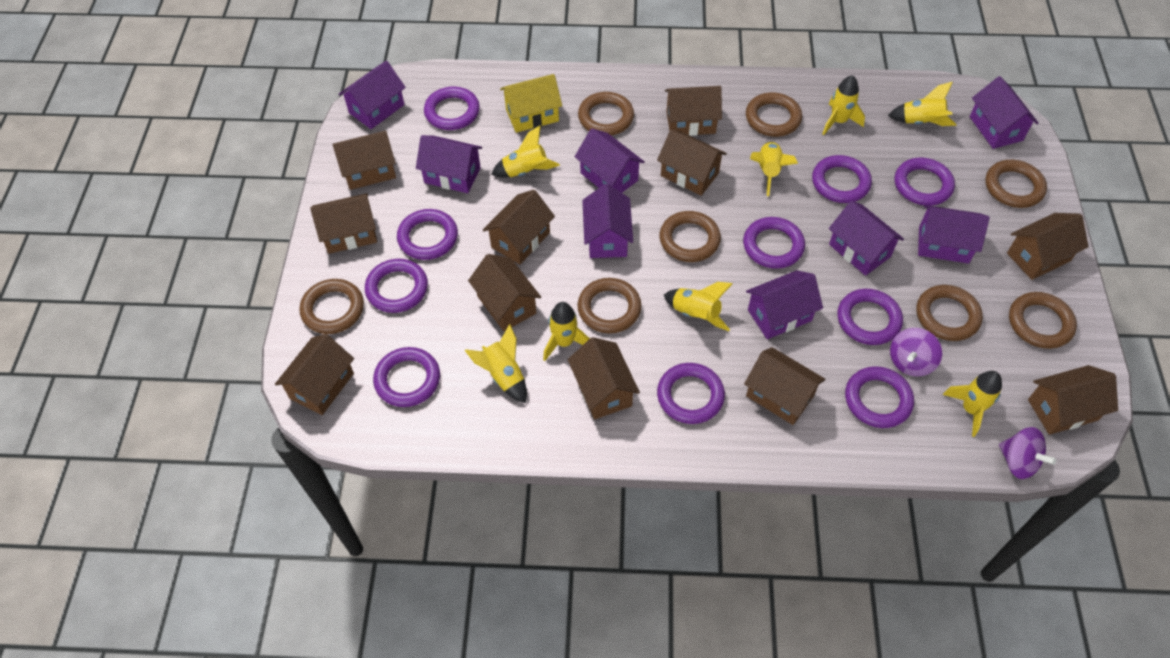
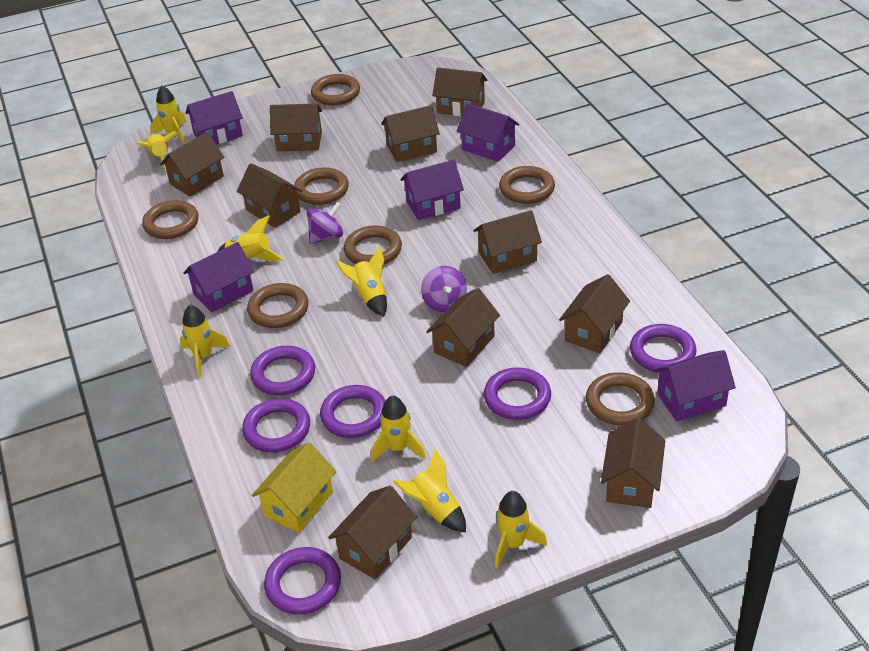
brown house: 11 -> 10
brown ring: 8 -> 7
purple house: 8 -> 5
purple ring: 10 -> 6

